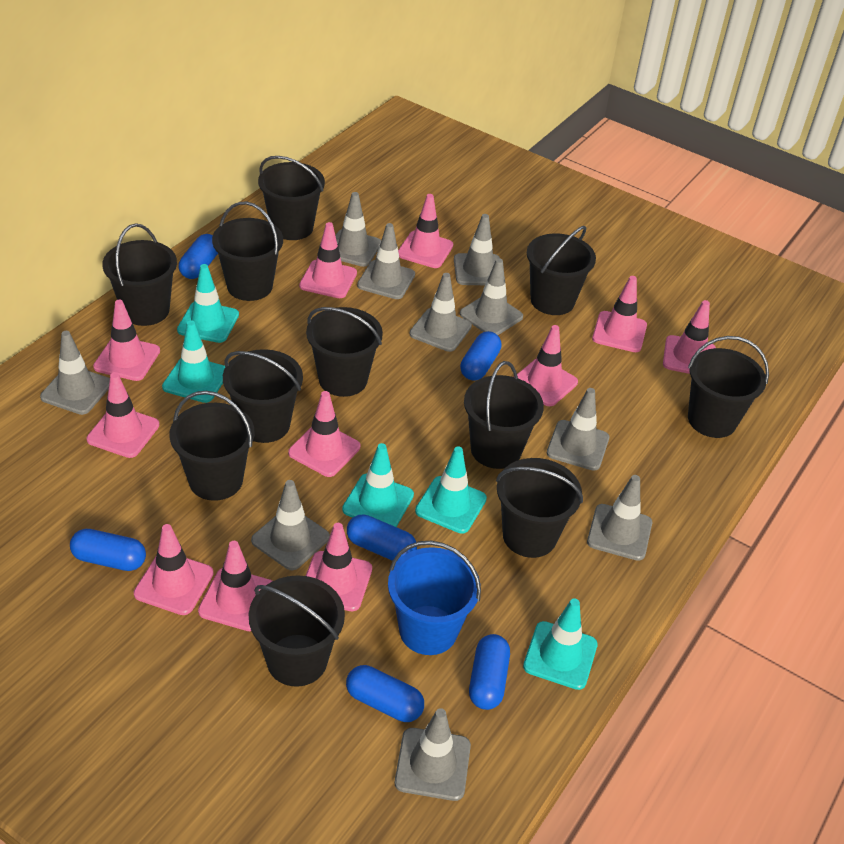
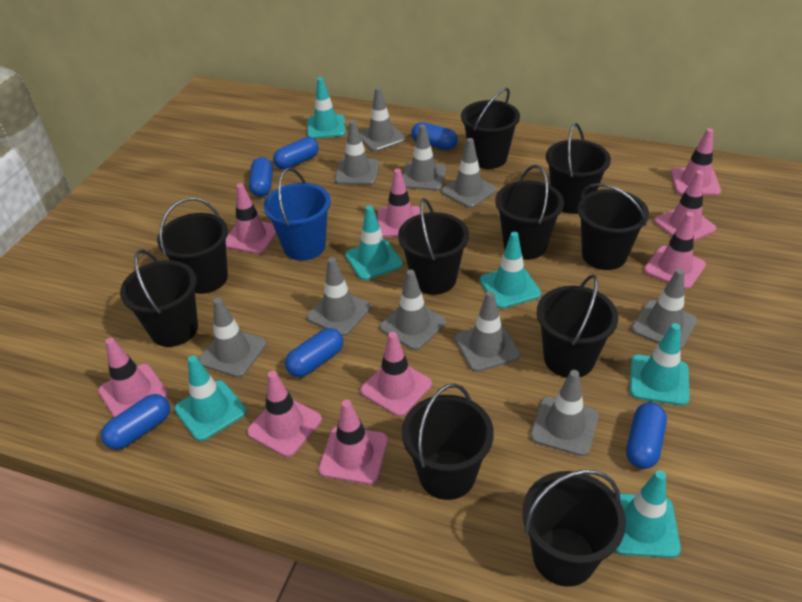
black bucket: 11 -> 10
pink traffic cone: 11 -> 9
turquoise traffic cone: 5 -> 6

